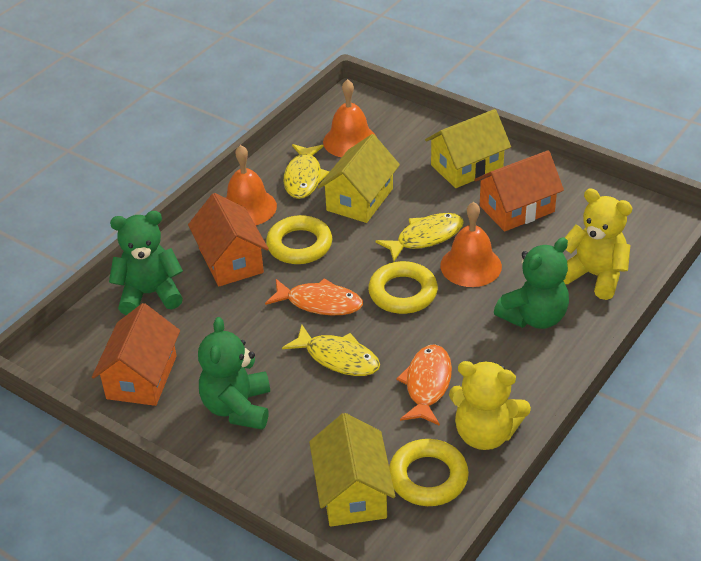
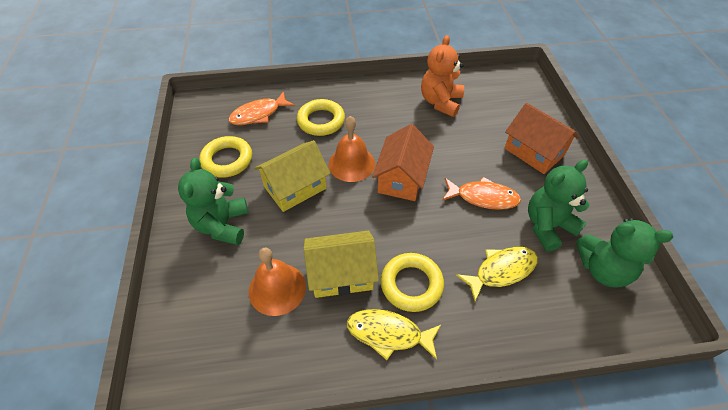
orange bell: 3 -> 2
orange house: 3 -> 2
orange teddy bear: 0 -> 1
yellow fish: 3 -> 2
yellow house: 3 -> 2
yellow teddy bear: 2 -> 0

